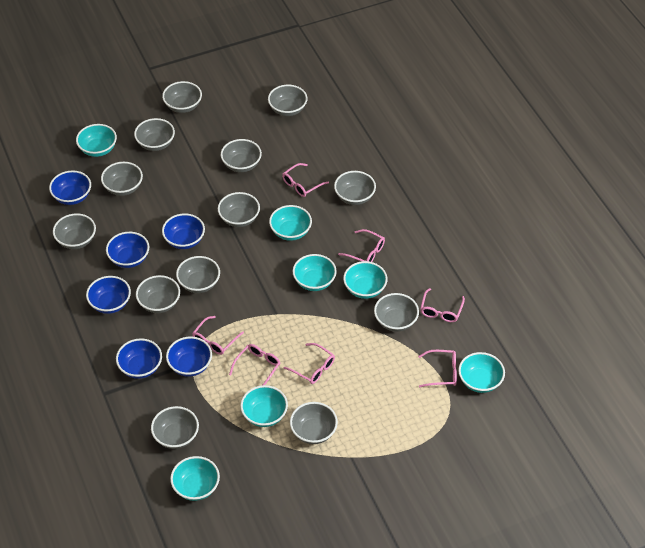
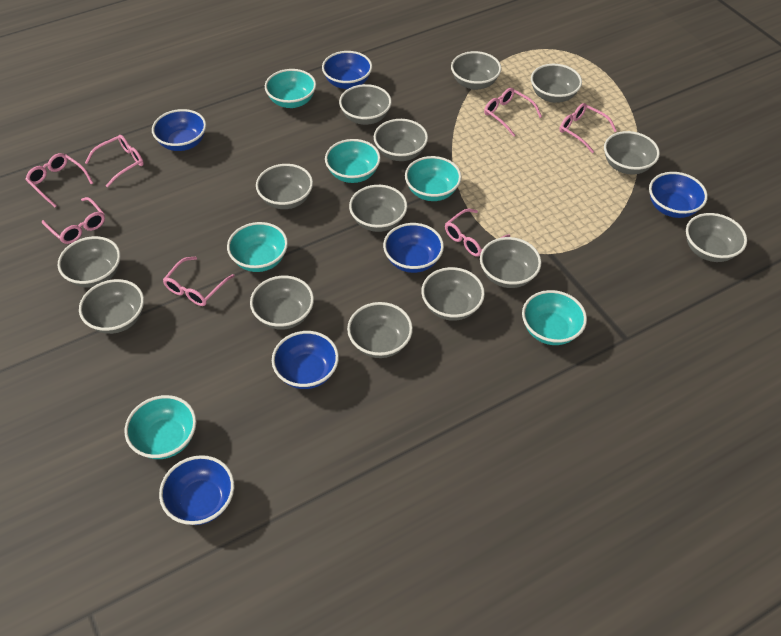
grey bowl: 13 -> 14
turquoise bowl: 7 -> 6

